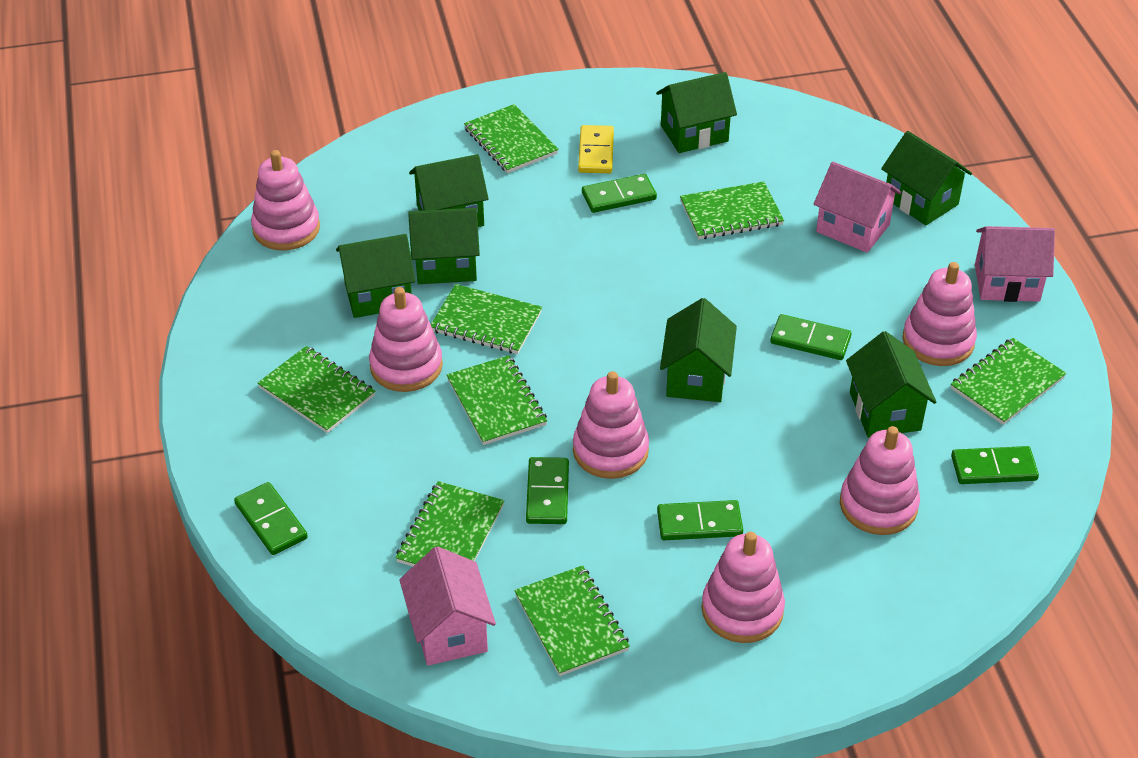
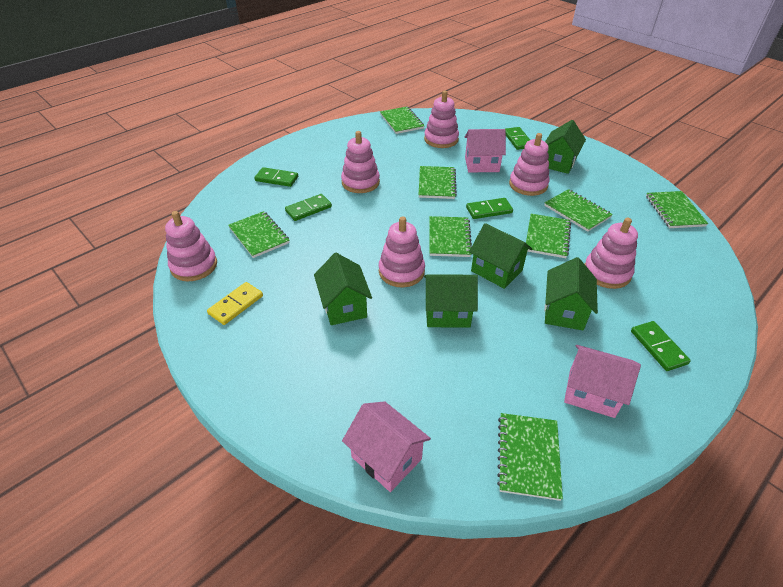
green domino: 6 -> 5
green house: 7 -> 5

